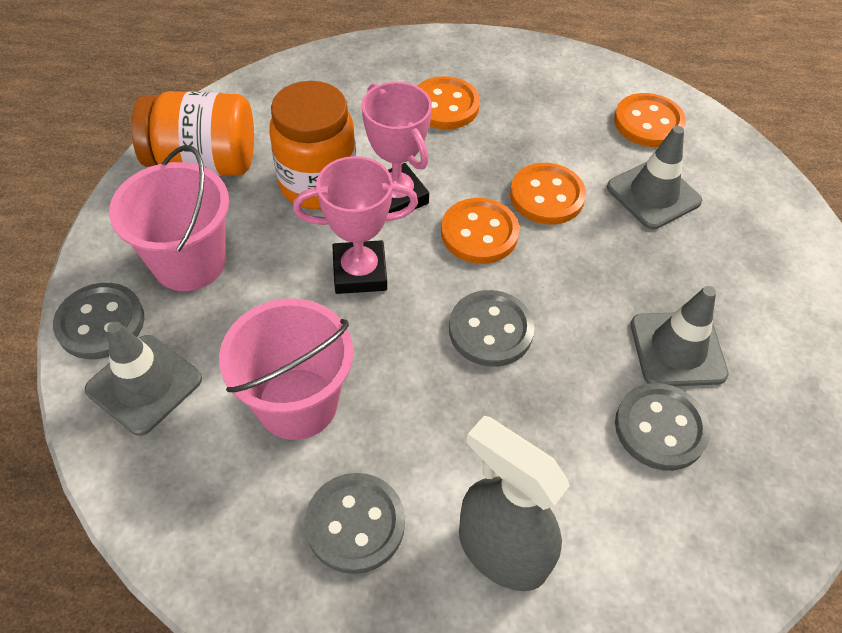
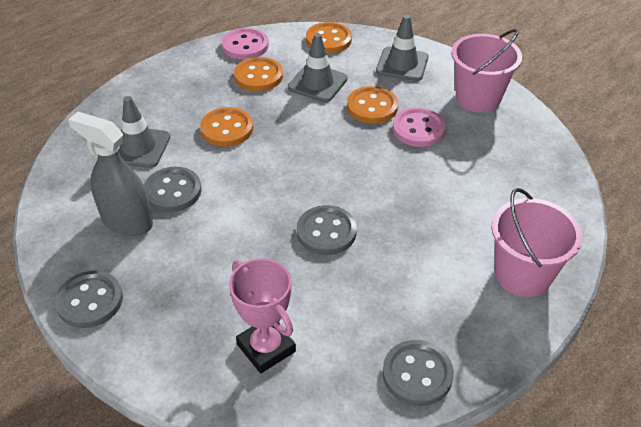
orange jar: 2 -> 0
pink button: 0 -> 2
pink trophy: 2 -> 1

